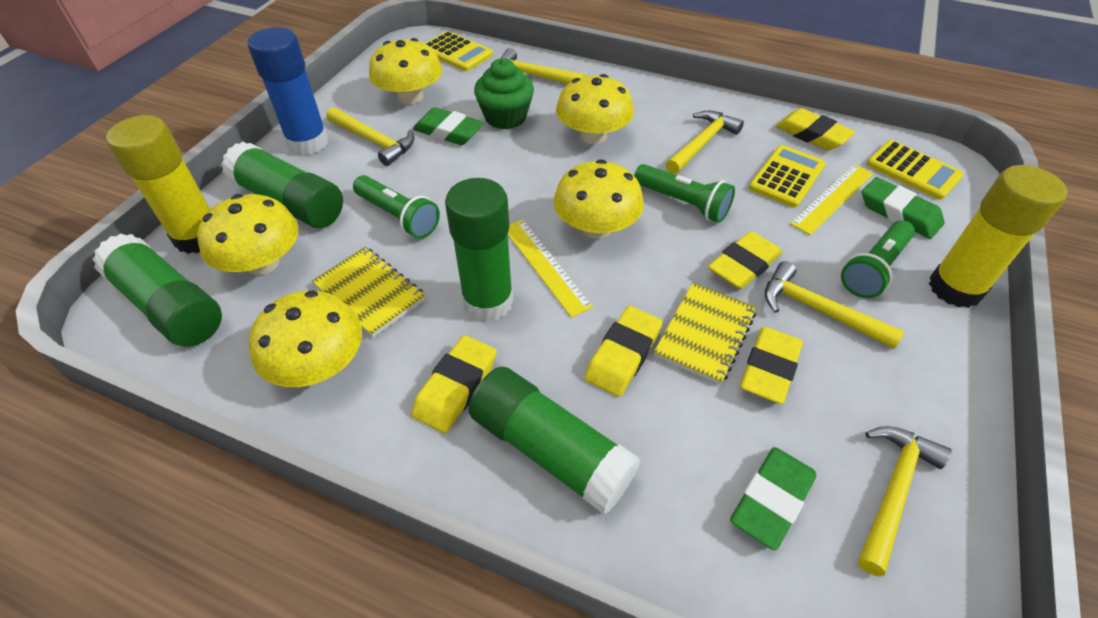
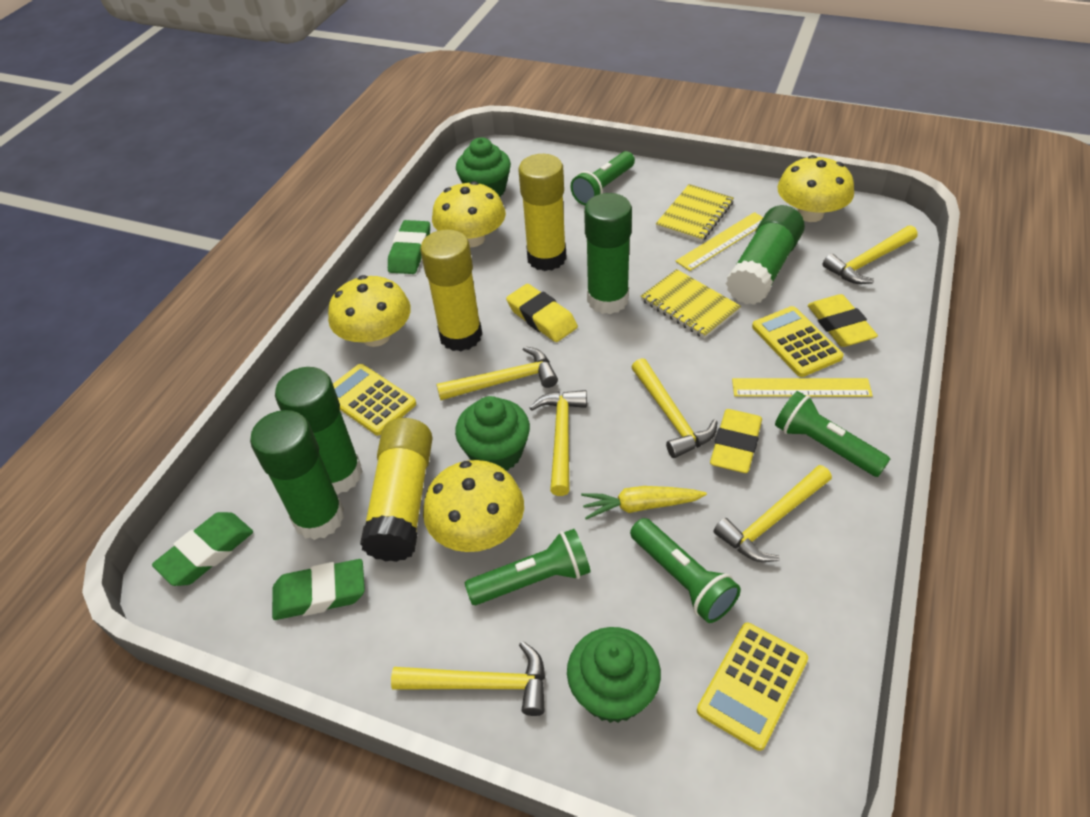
blue glue stick: 1 -> 0
green cupcake: 1 -> 3
green flashlight: 3 -> 4
yellow carrot: 0 -> 1
yellow eraser: 5 -> 3
yellow glue stick: 2 -> 3
yellow hammer: 5 -> 6
yellow mushroom: 5 -> 4

